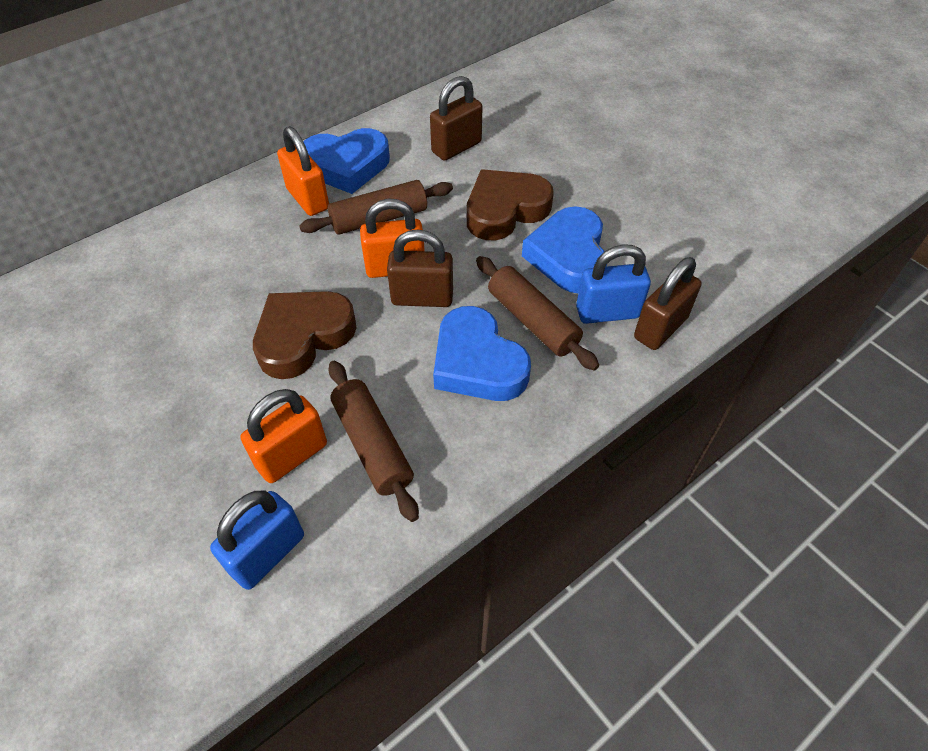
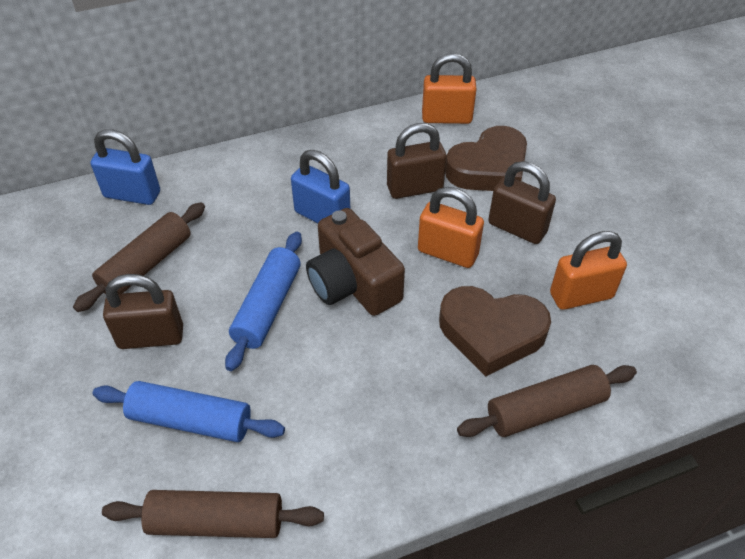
blue heart: 3 -> 0
blue rolling pin: 0 -> 2
brown camera: 0 -> 1

